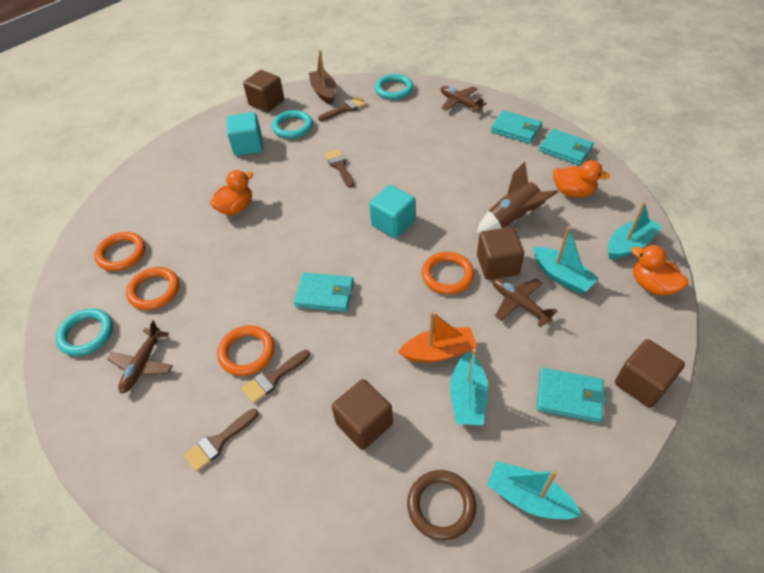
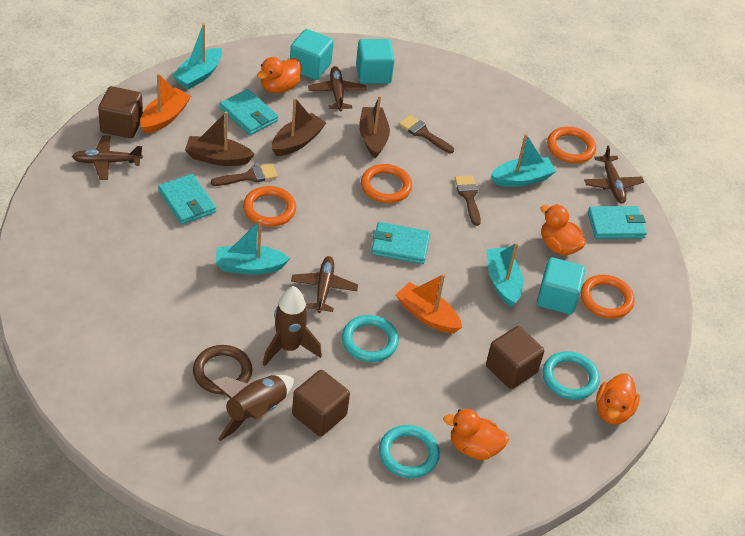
brown boat: 1 -> 3
brown brush: 4 -> 3
brown cube: 4 -> 3
brown plane: 3 -> 4
brown rocket: 1 -> 2
orange boat: 1 -> 2
orange duck: 3 -> 4
turquoise cube: 2 -> 3

